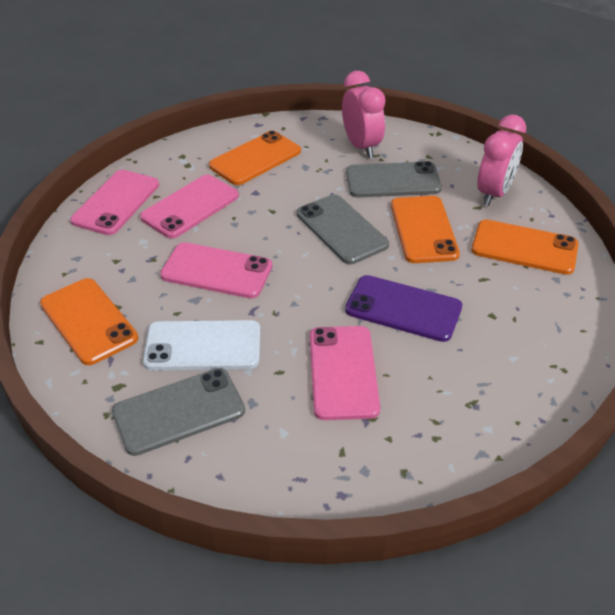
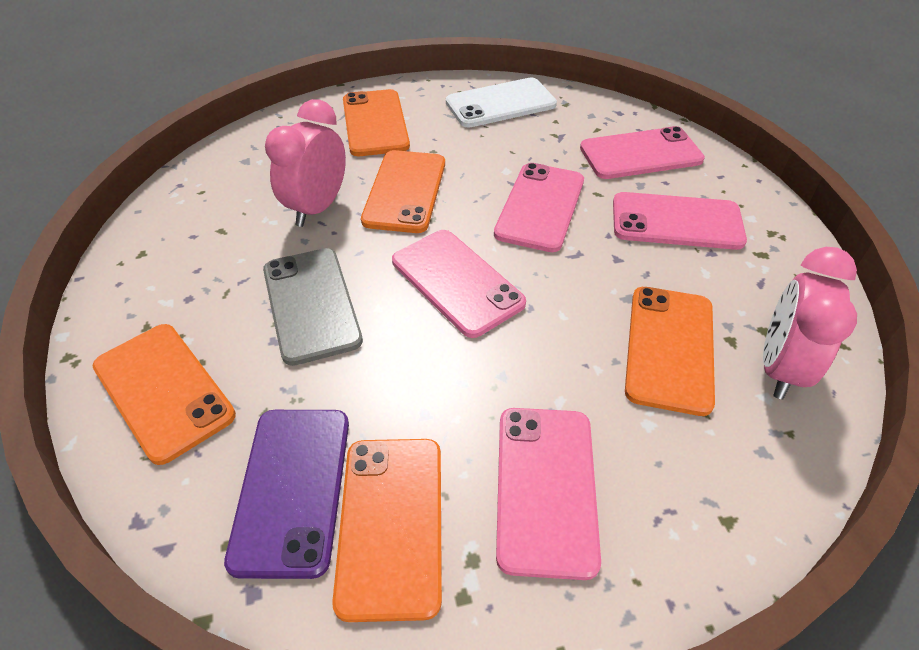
grey phone: 3 -> 1
orange phone: 4 -> 5
pink phone: 4 -> 5

